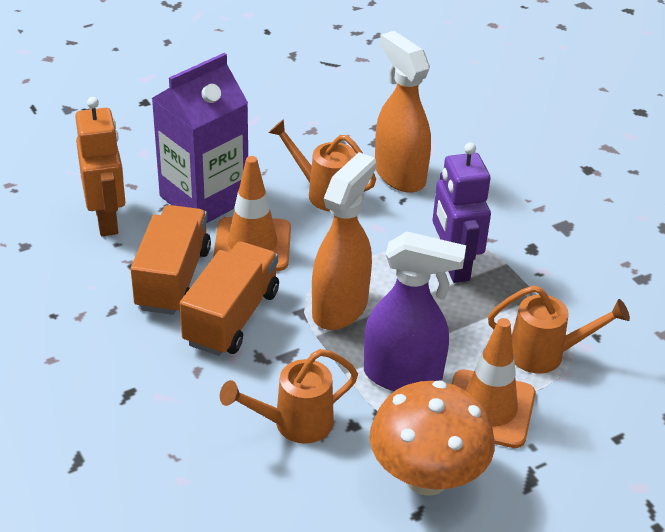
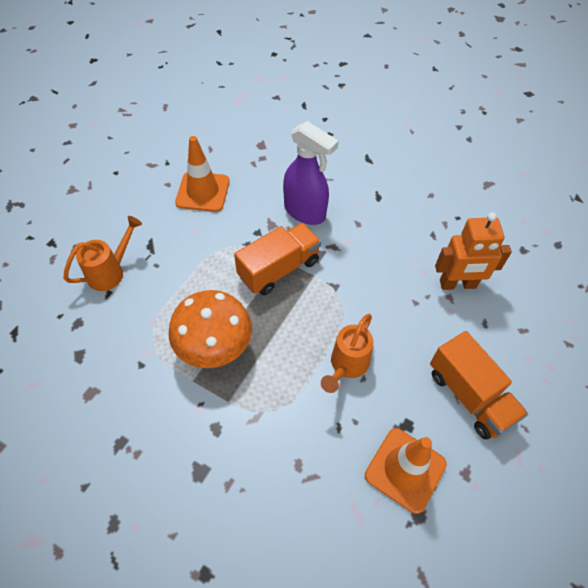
orange spray bottle: 2 -> 0
orange watering can: 3 -> 2
purple carton: 1 -> 0
purple robot: 1 -> 0

